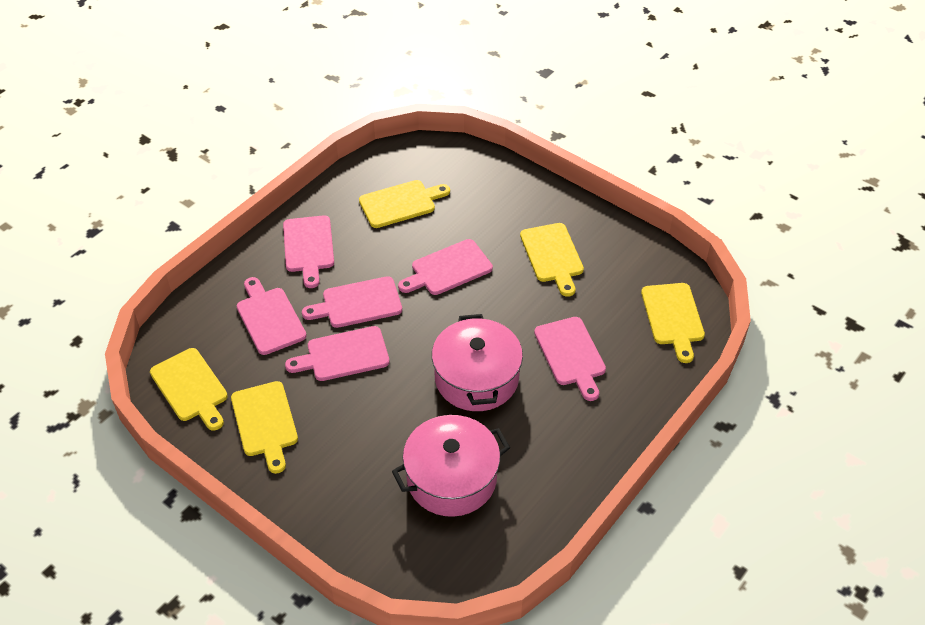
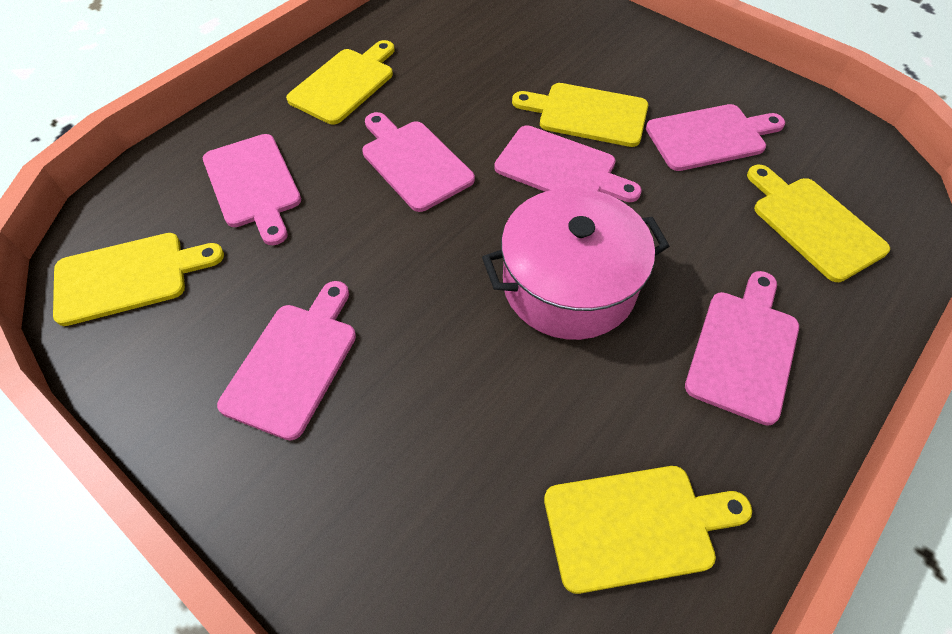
pink pot: 2 -> 1

